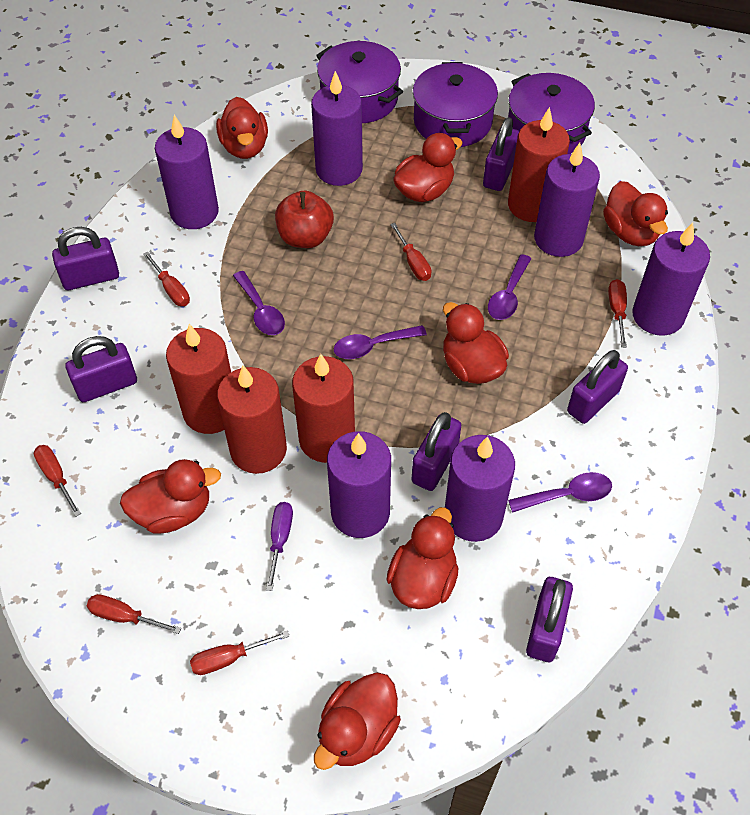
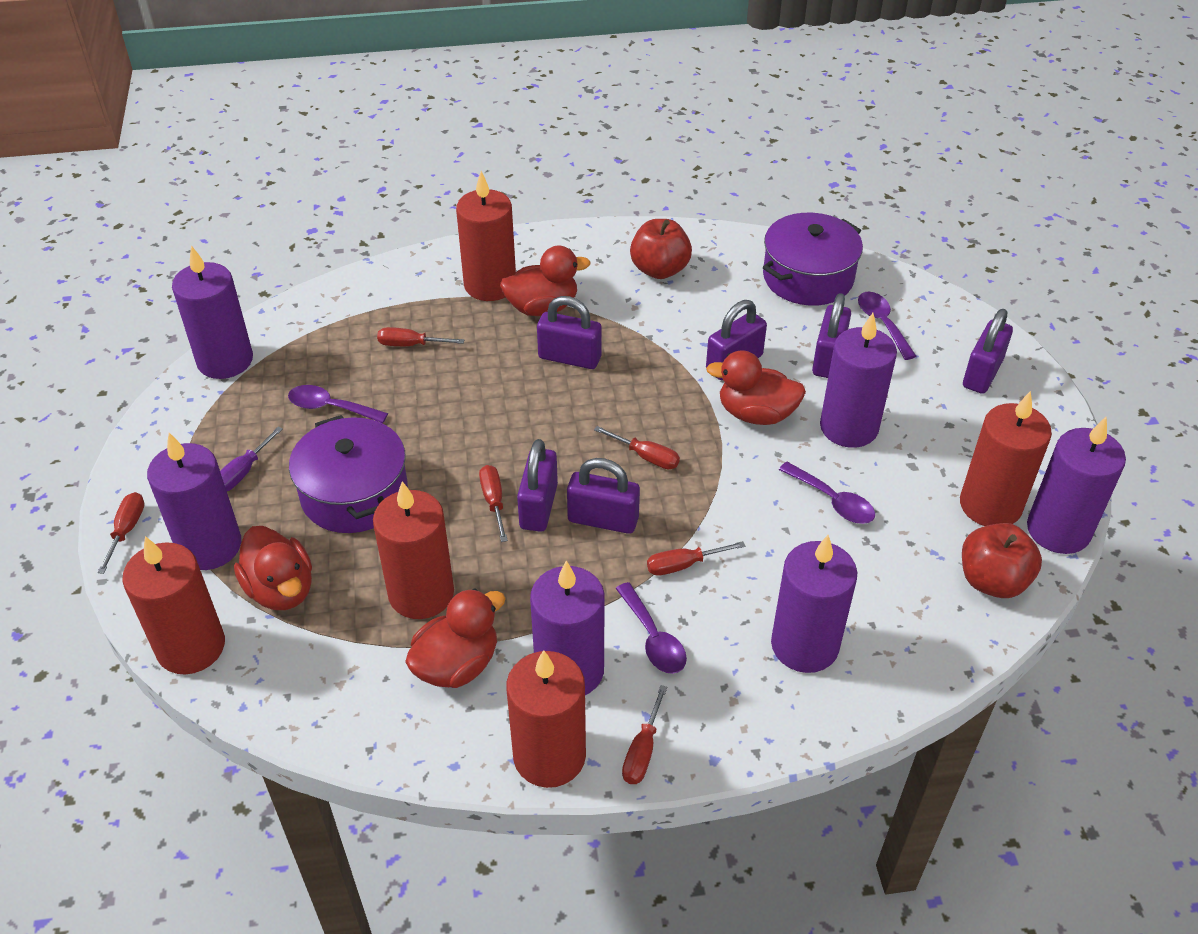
purple pot: 3 -> 2
red apple: 1 -> 2
red candle: 4 -> 5
red duck: 7 -> 4

